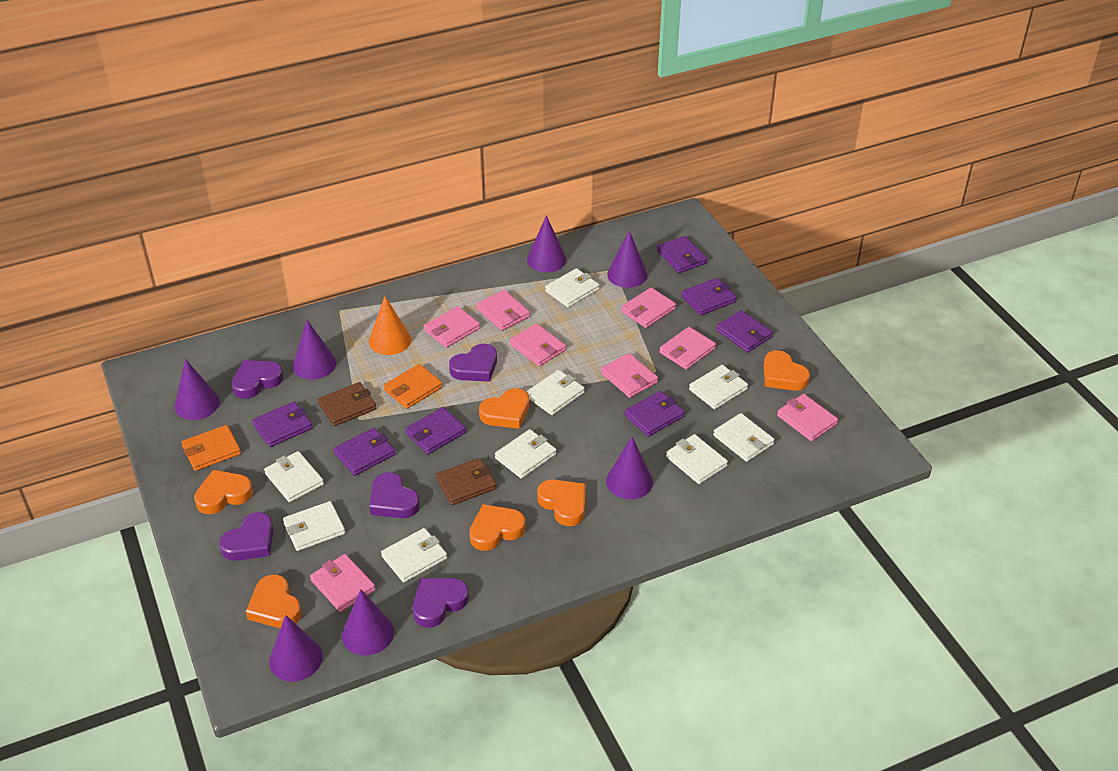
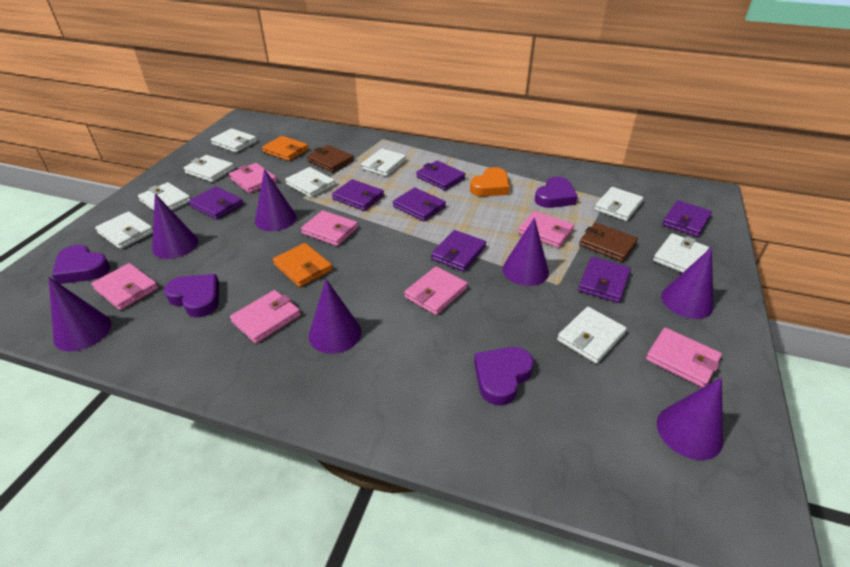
orange cone: 1 -> 0
orange heart: 6 -> 1
pink wallet: 8 -> 7
purple heart: 5 -> 4

